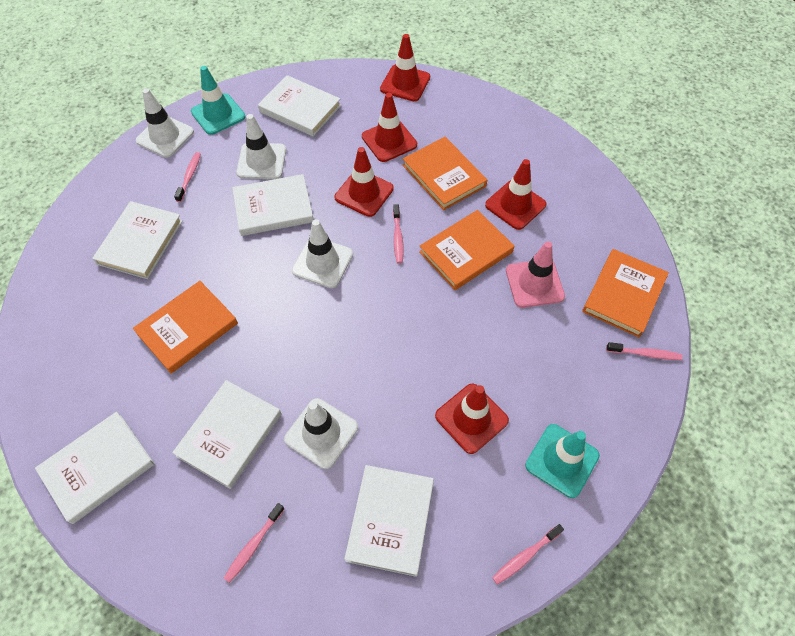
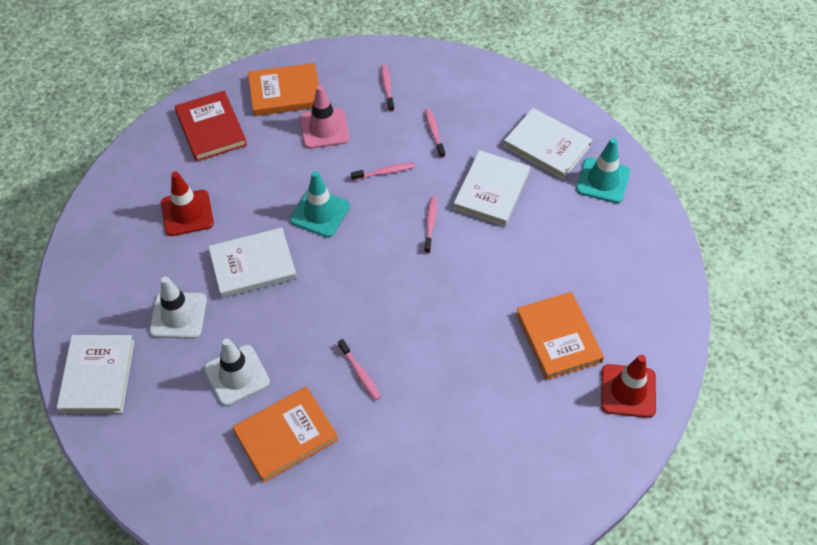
orange book: 4 -> 3
red book: 0 -> 1
red traffic cone: 5 -> 2
white book: 6 -> 4
white traffic cone: 4 -> 2

